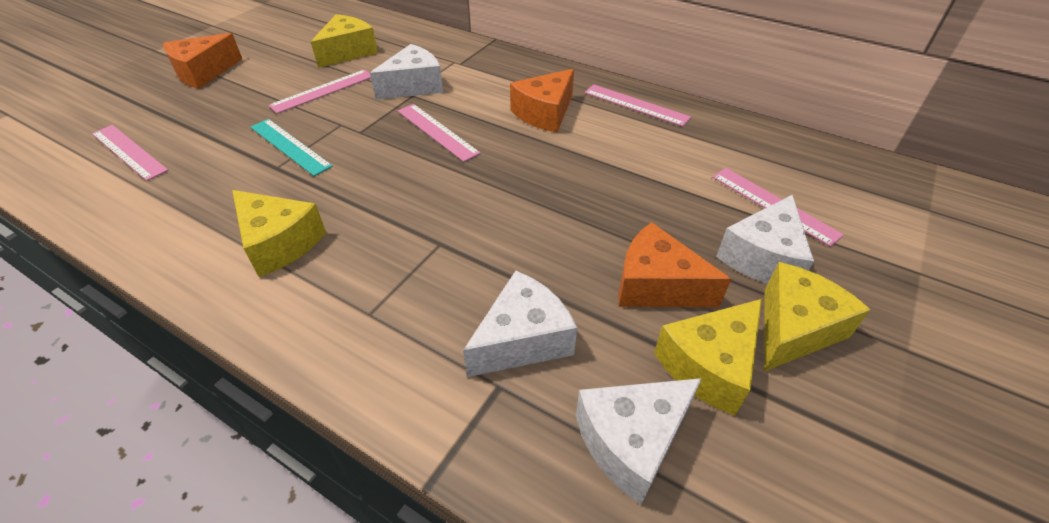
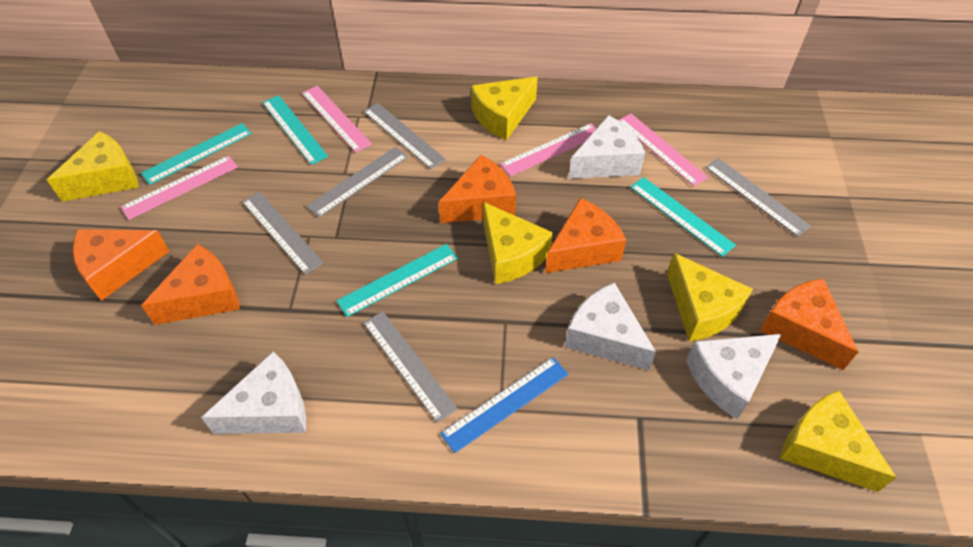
blue ruler: 0 -> 1
grey ruler: 0 -> 5
orange cheese: 3 -> 5
pink ruler: 5 -> 4
turquoise ruler: 1 -> 4
yellow cheese: 4 -> 5

